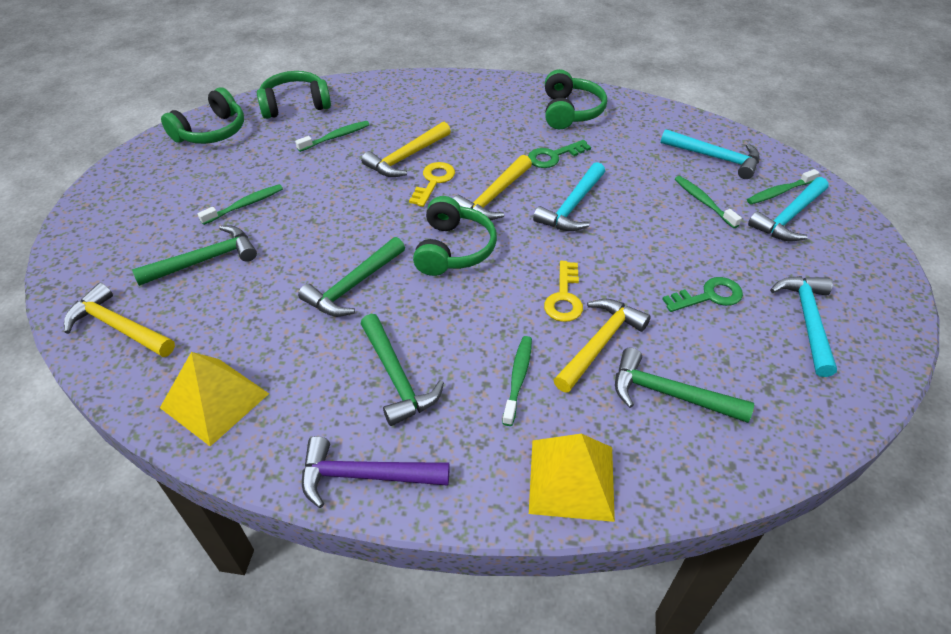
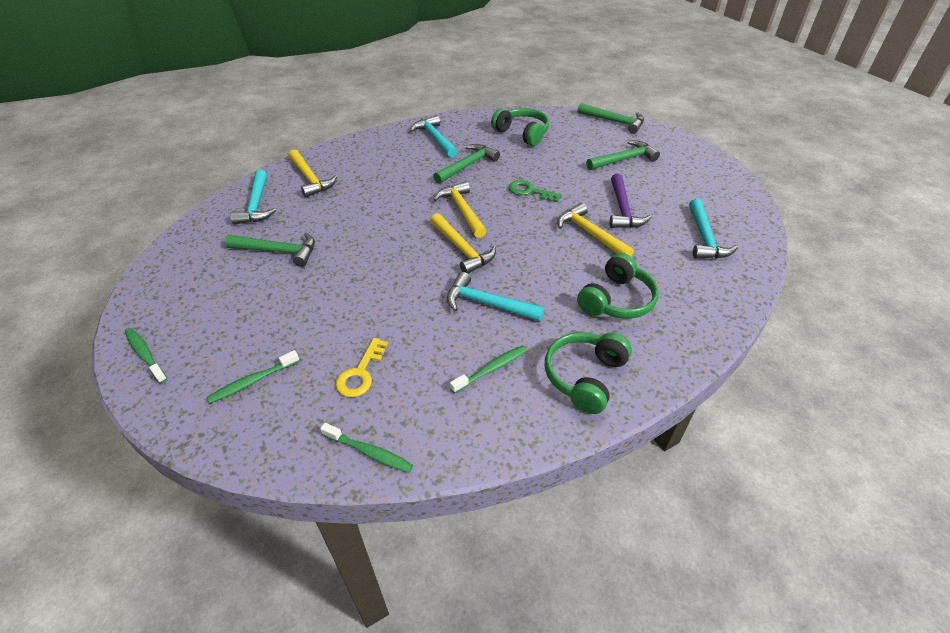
green headphones: 4 -> 3
green key: 2 -> 1
green toothbrush: 5 -> 4
yellow key: 2 -> 1
yellow pyramid: 2 -> 0

